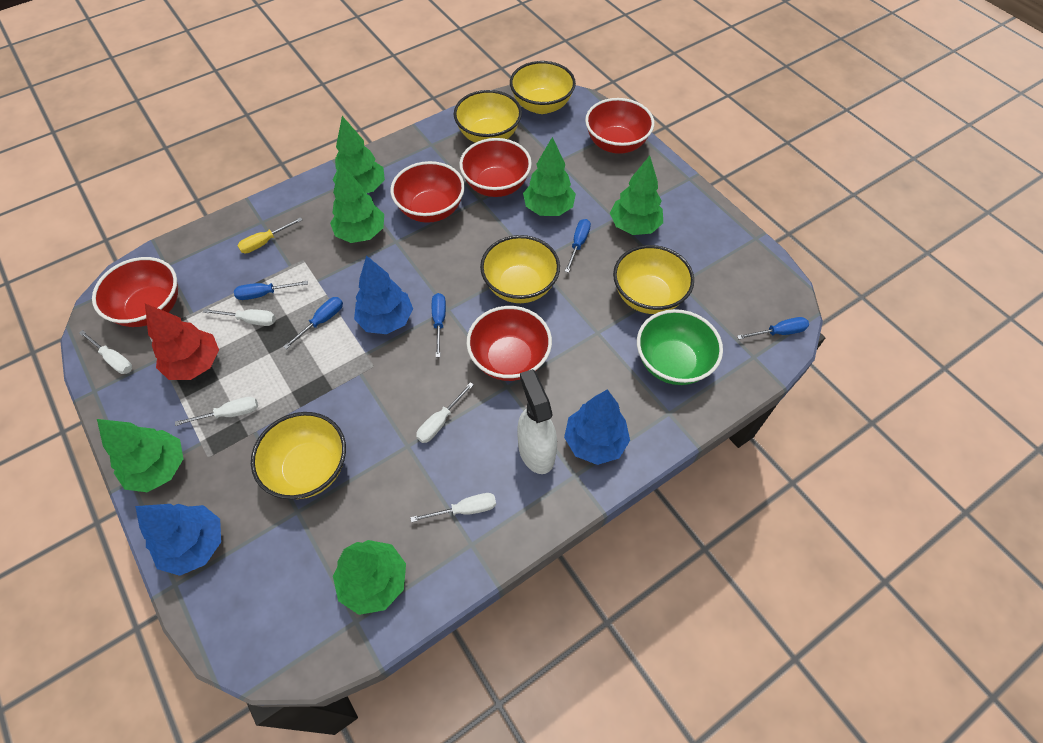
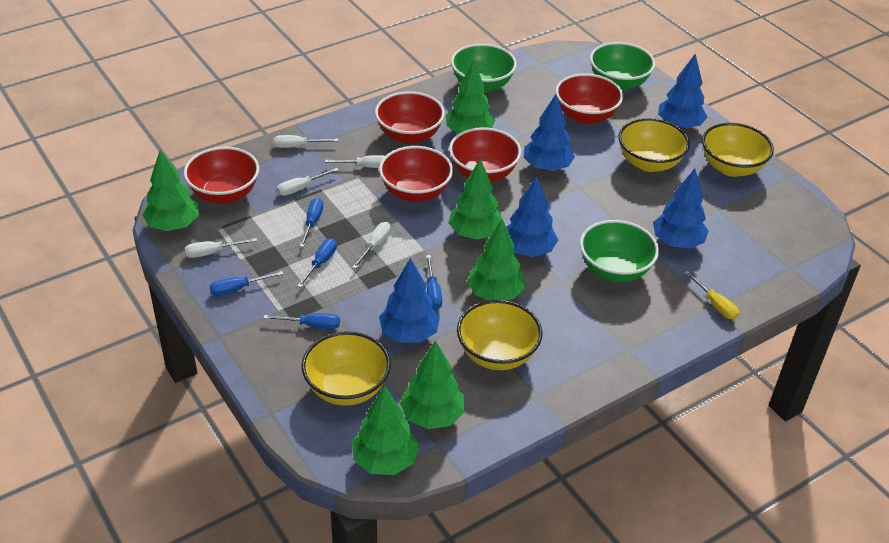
blue tree: 3 -> 5
green bowl: 1 -> 3
red tree: 1 -> 0
white spray bottle: 1 -> 0
yellow bowl: 5 -> 4

